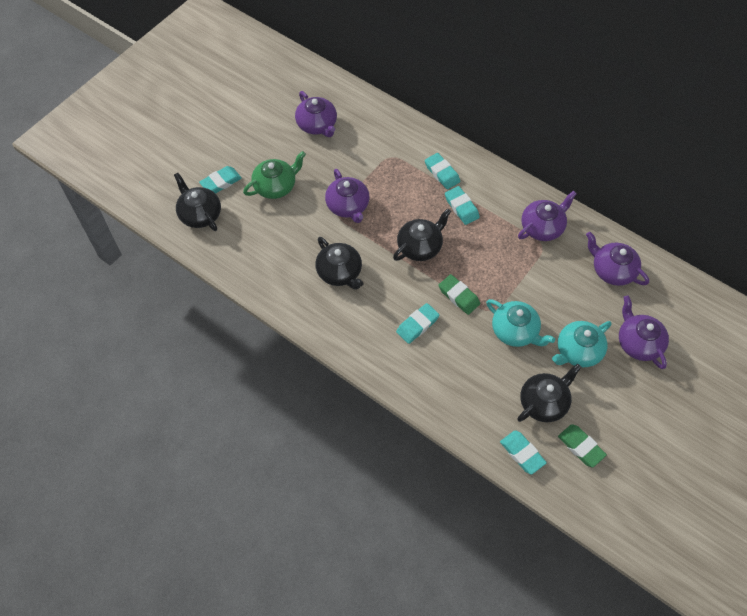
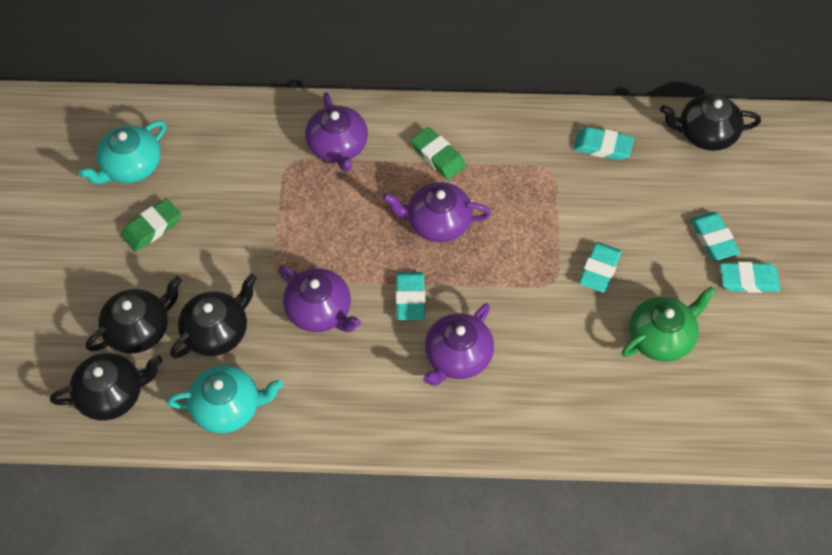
purple teapot: 5 -> 4

